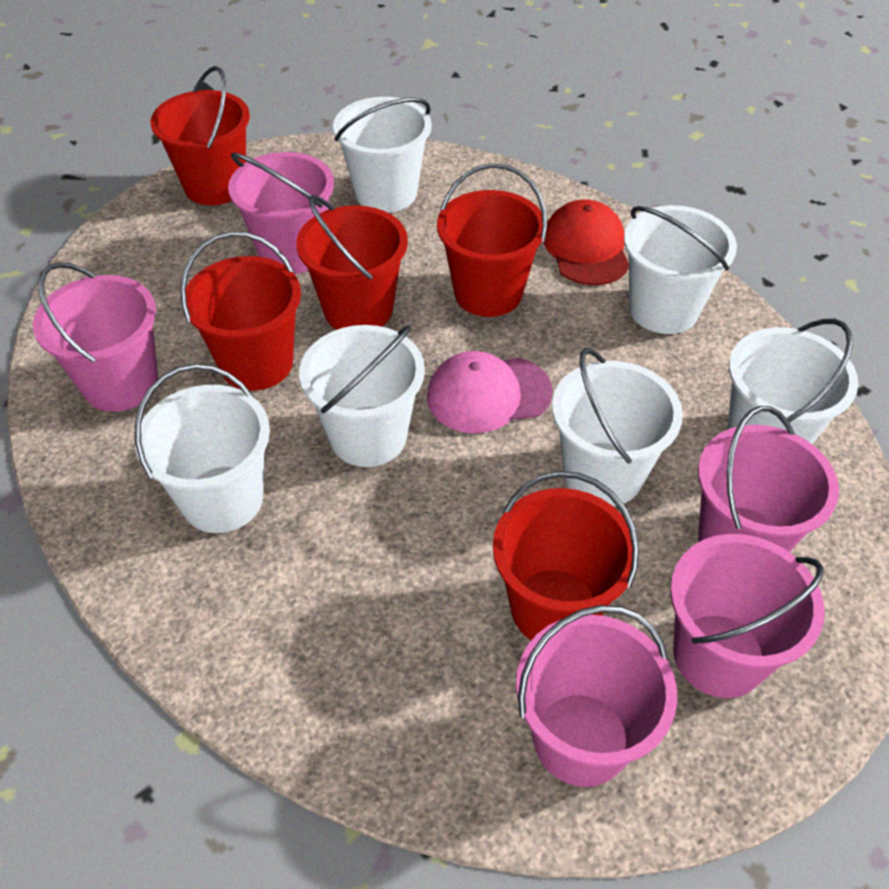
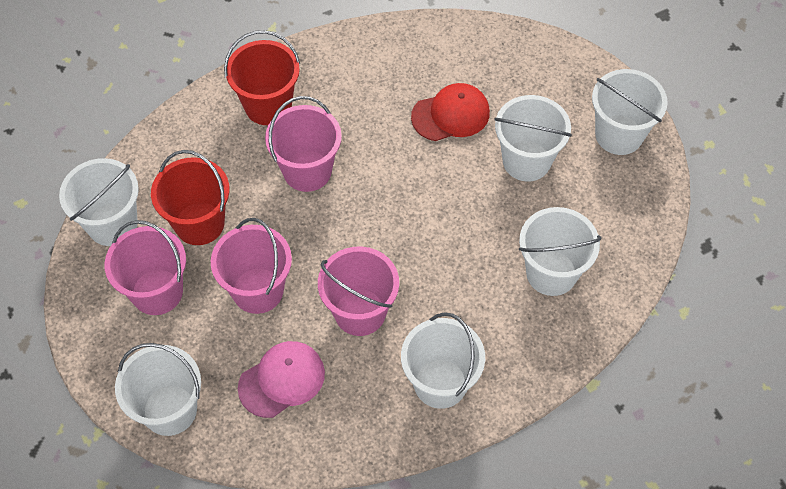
pink bucket: 5 -> 4
red bucket: 5 -> 2

